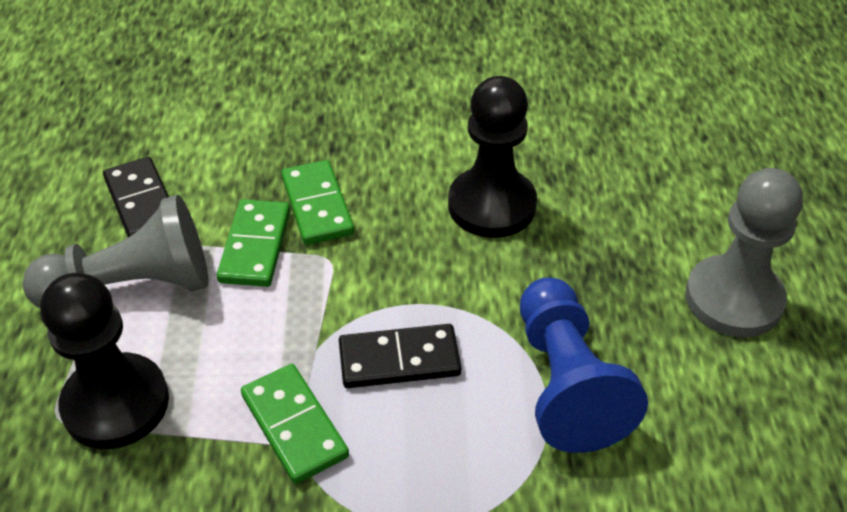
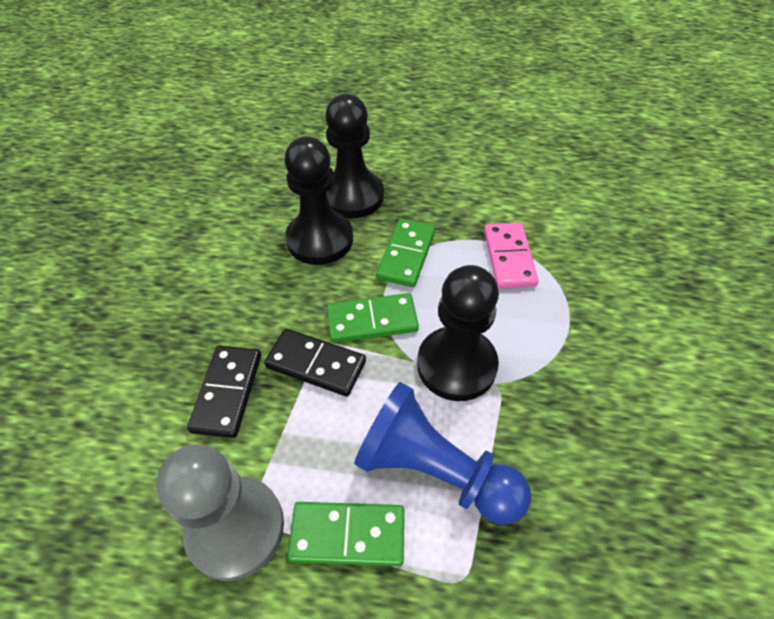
black pawn: 2 -> 3
grey pawn: 2 -> 1
pink domino: 0 -> 1

